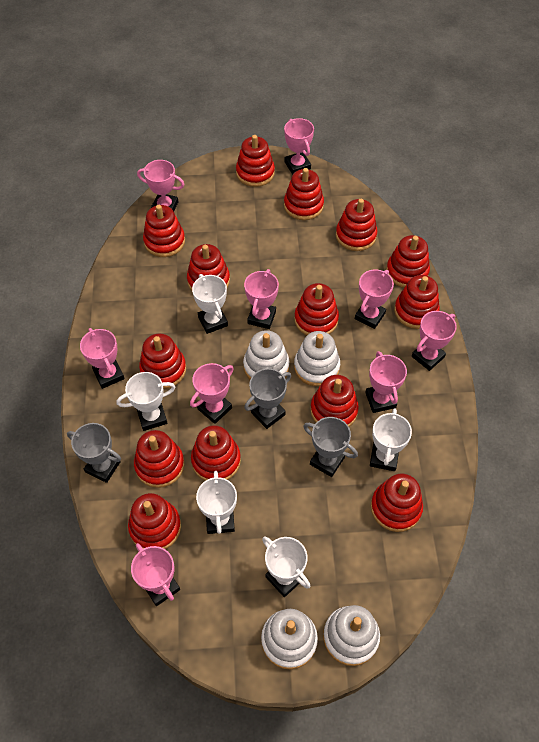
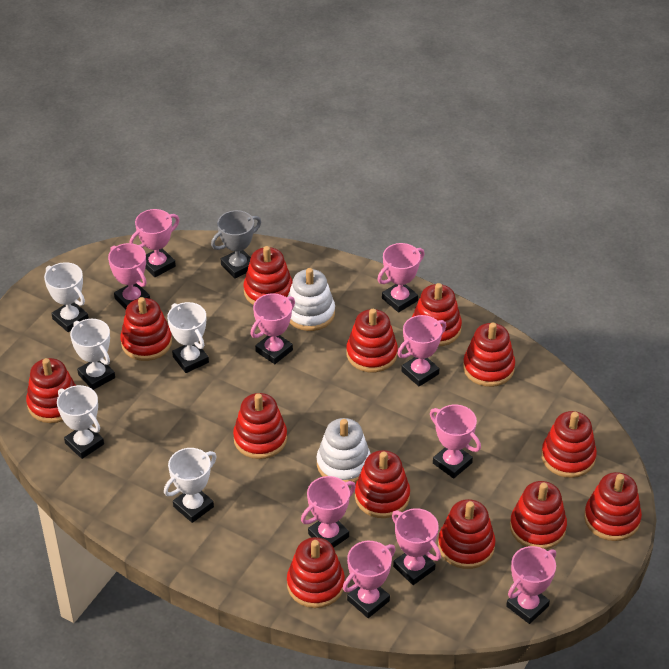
grey trophy: 3 -> 1
pink trophy: 9 -> 10
red stacking toy: 14 -> 13
white stacking toy: 4 -> 2

